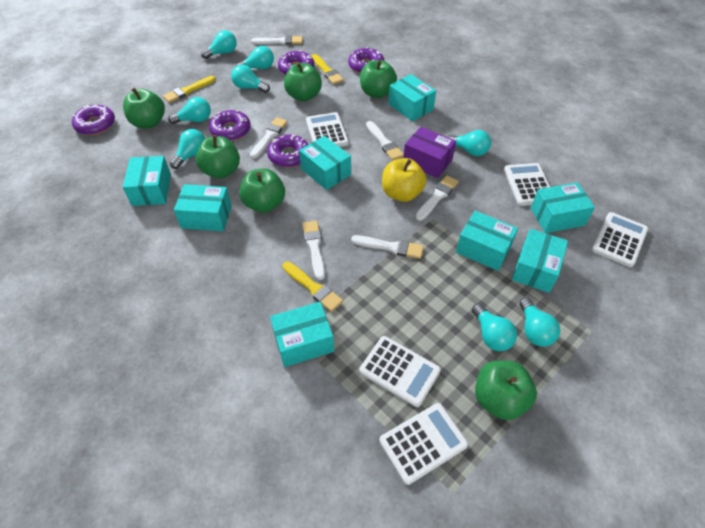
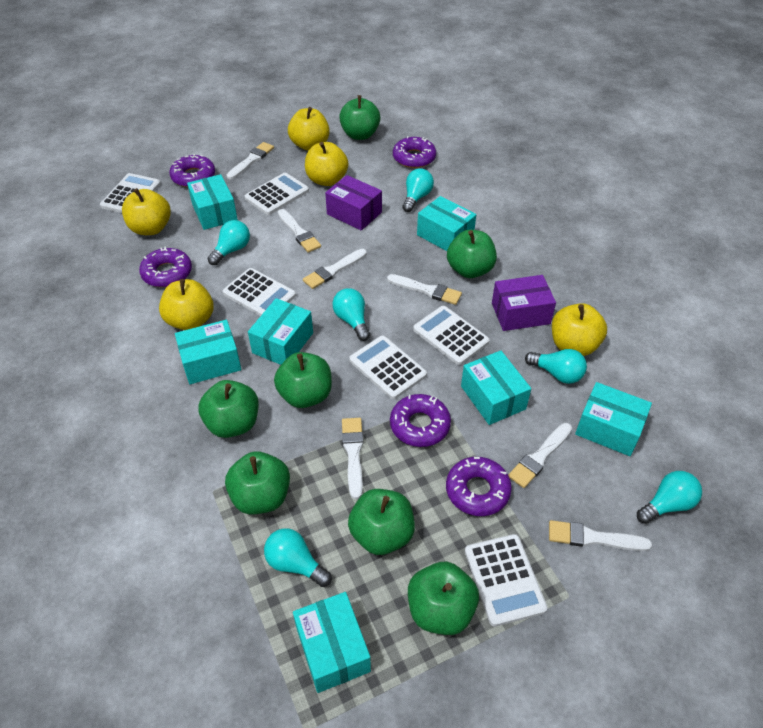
green apple: 6 -> 7
purple box: 1 -> 2
turquoise box: 8 -> 7
turquoise light bulb: 8 -> 6
white brush: 6 -> 7
white calculator: 5 -> 6
yellow apple: 1 -> 5
yellow brush: 3 -> 0

